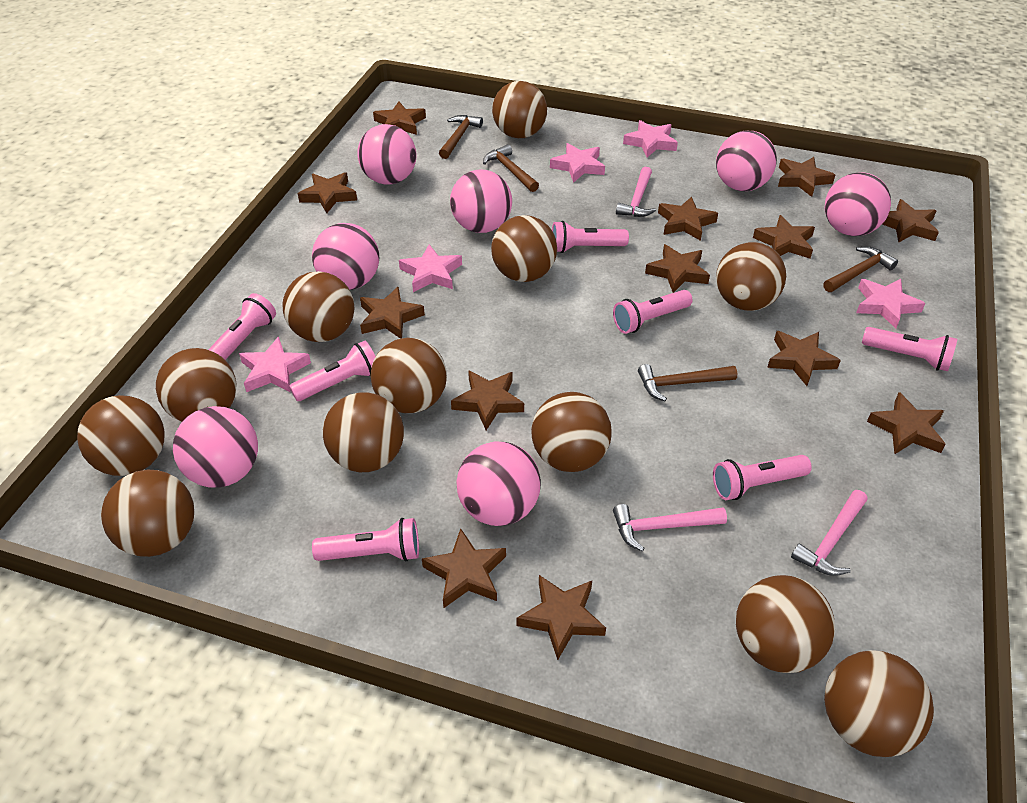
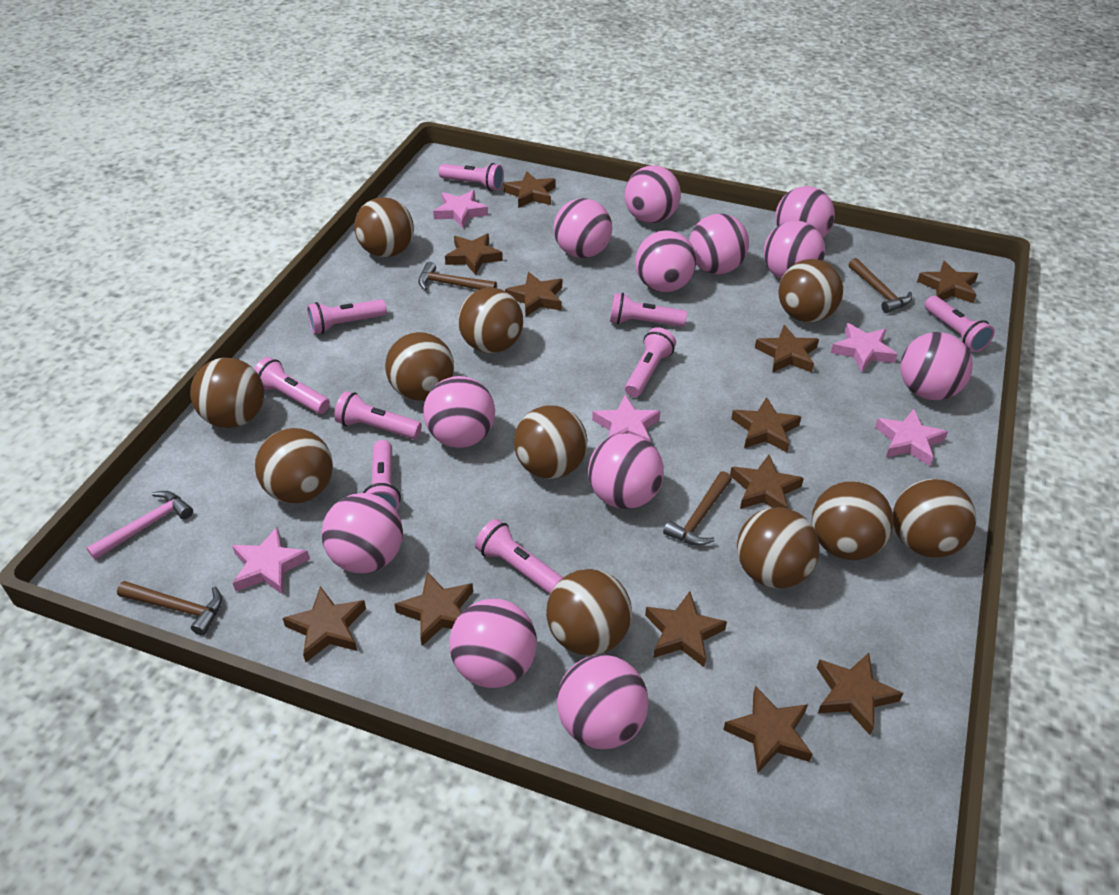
brown ball: 12 -> 11
brown star: 13 -> 12
pink ball: 7 -> 12
pink flashlight: 7 -> 9
pink hammer: 3 -> 1

